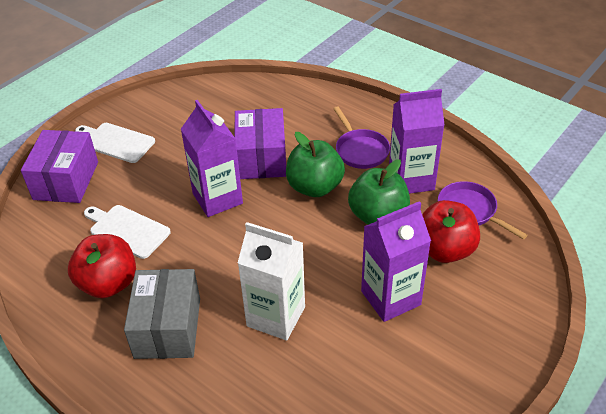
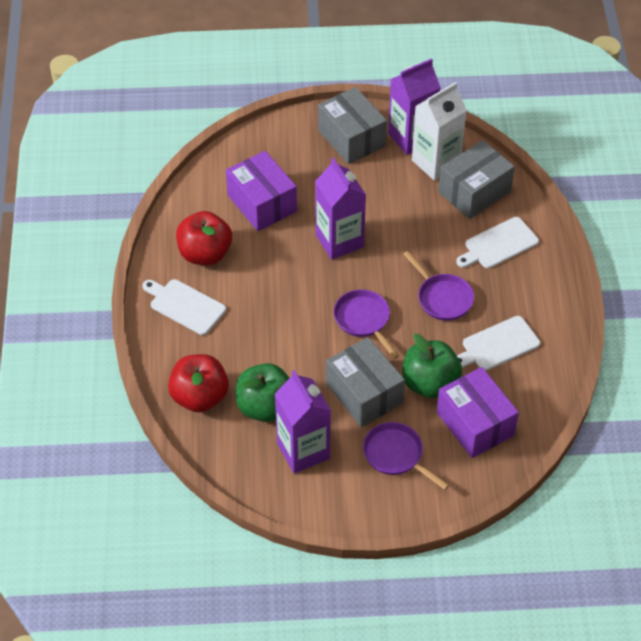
grey box: 1 -> 3
purple pan: 2 -> 3
white cutting board: 2 -> 3

